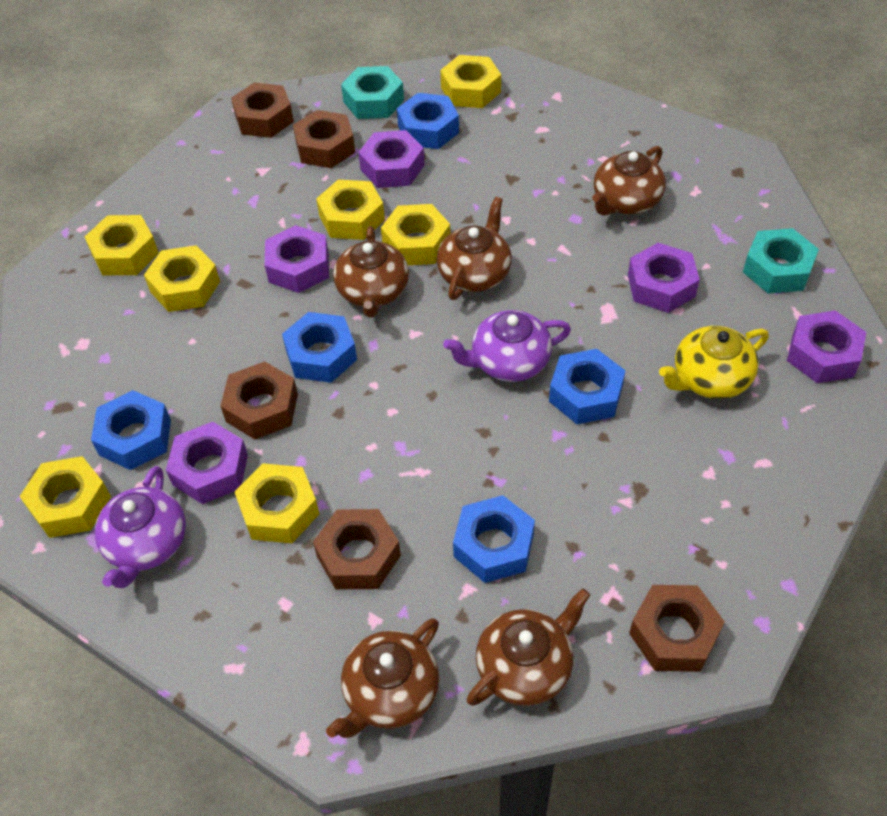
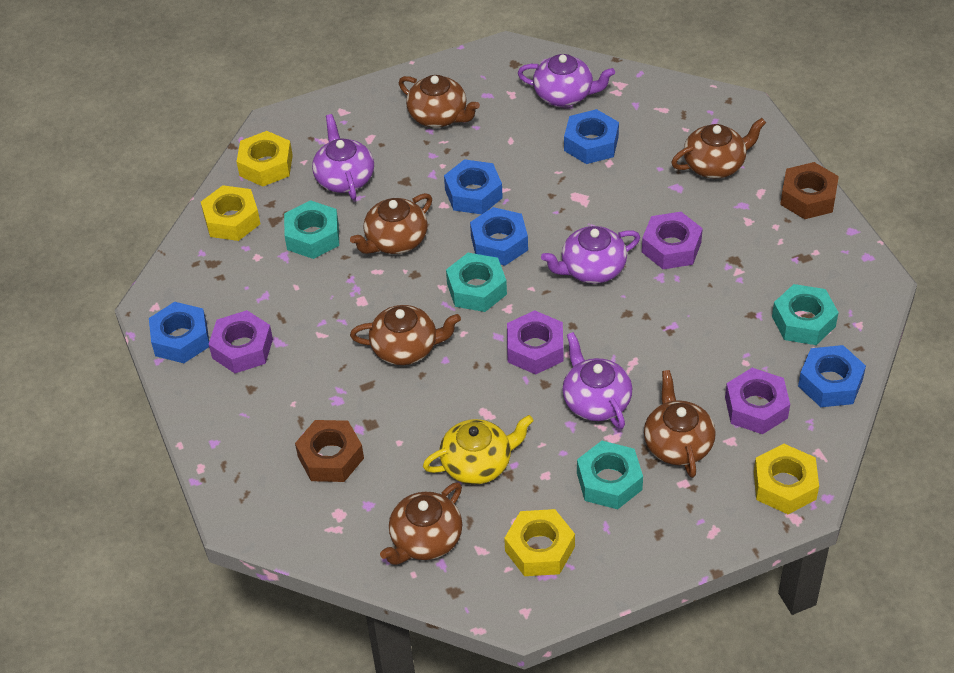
brown nut: 5 -> 2
brown teapot: 5 -> 6
purple nut: 5 -> 4
purple teapot: 2 -> 4
turquoise nut: 2 -> 4
yellow nut: 7 -> 4

